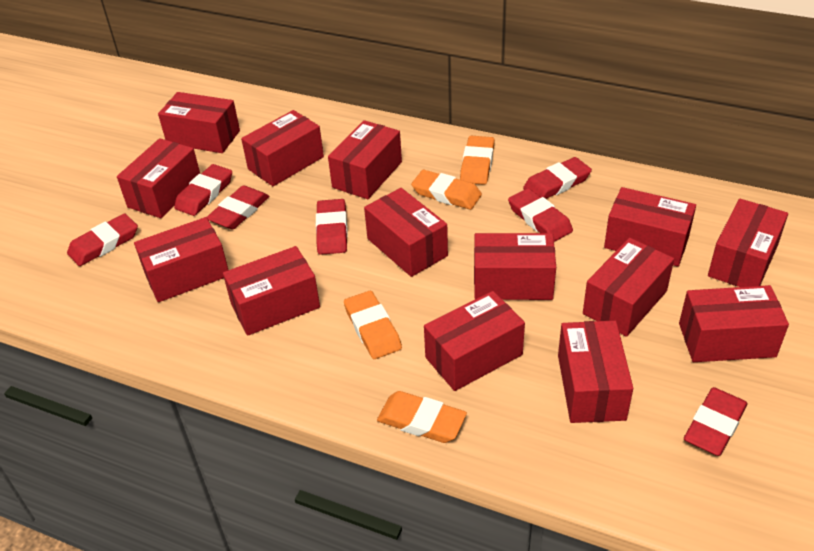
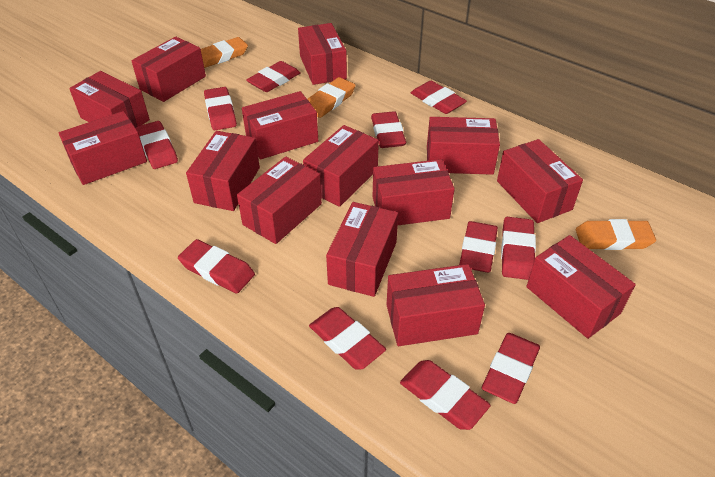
orange eraser: 4 -> 3
red eraser: 7 -> 11

